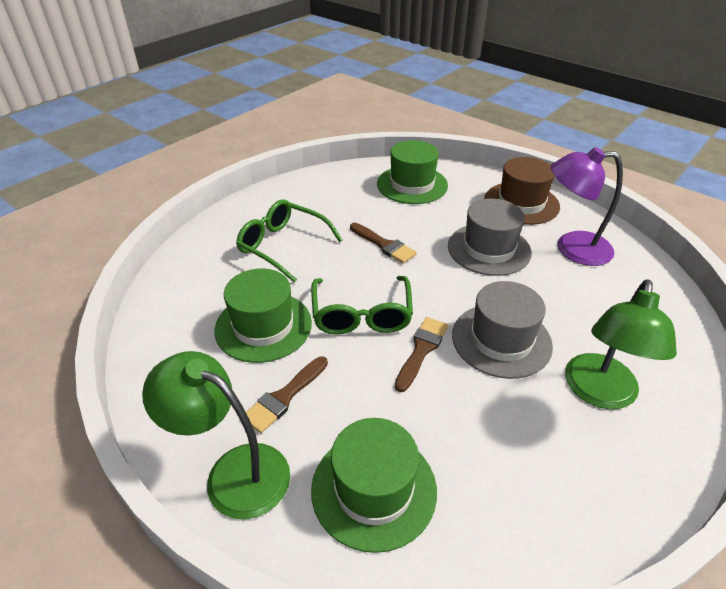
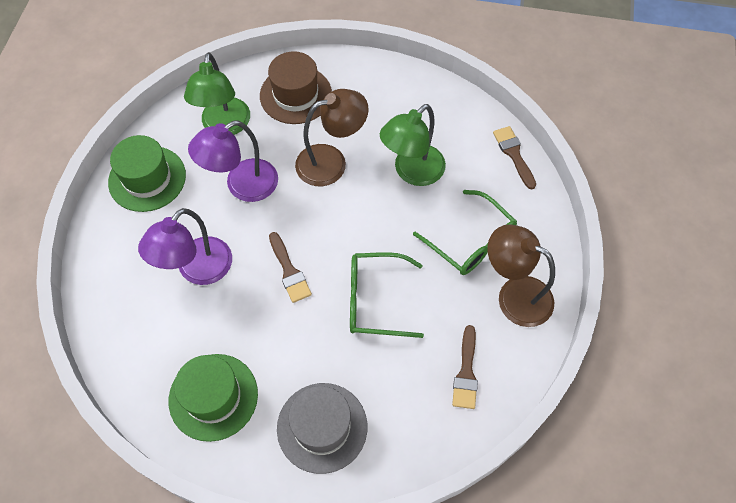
brown lamp: 0 -> 2
green hat: 3 -> 2
grey hat: 2 -> 1
purple lamp: 1 -> 2

